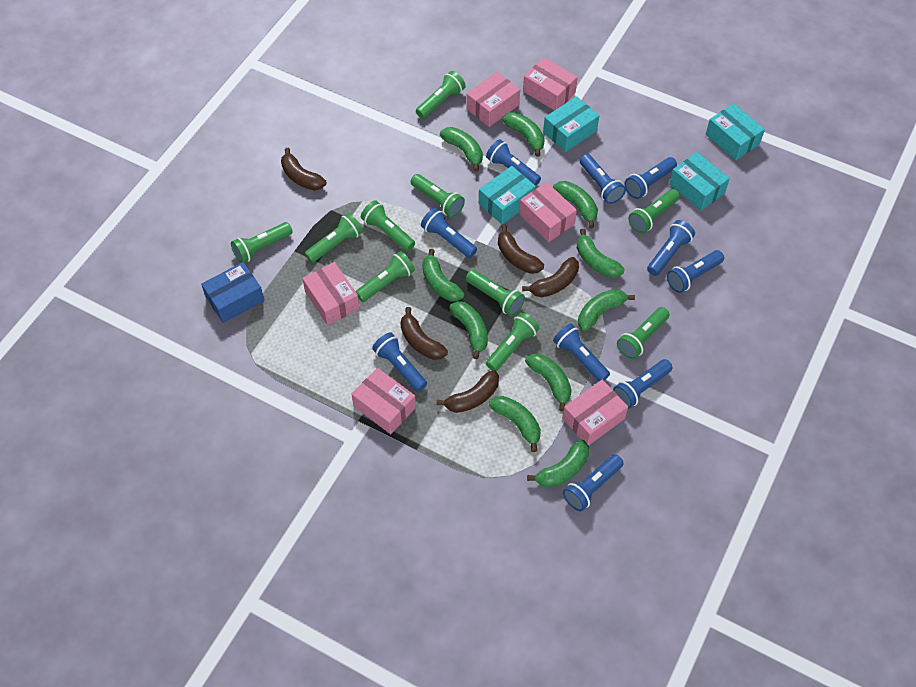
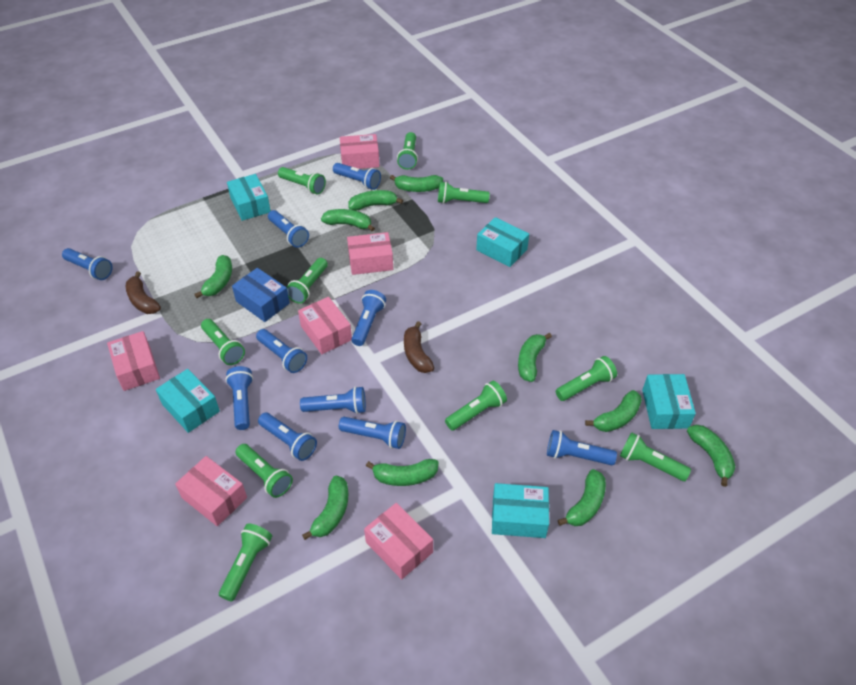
brown banana: 5 -> 2
turquoise box: 4 -> 5

